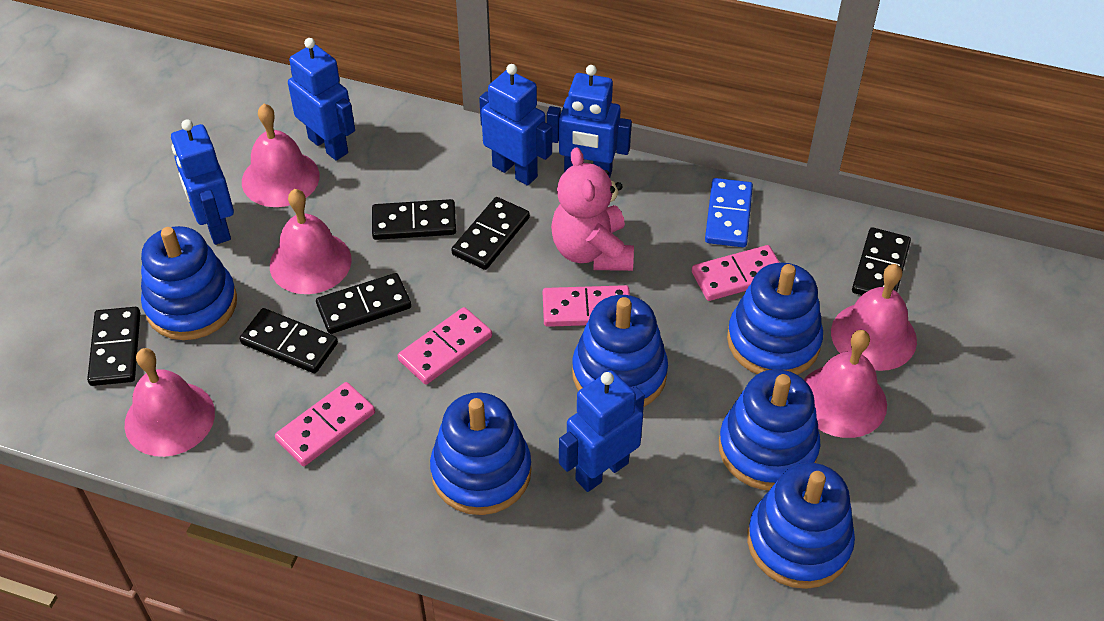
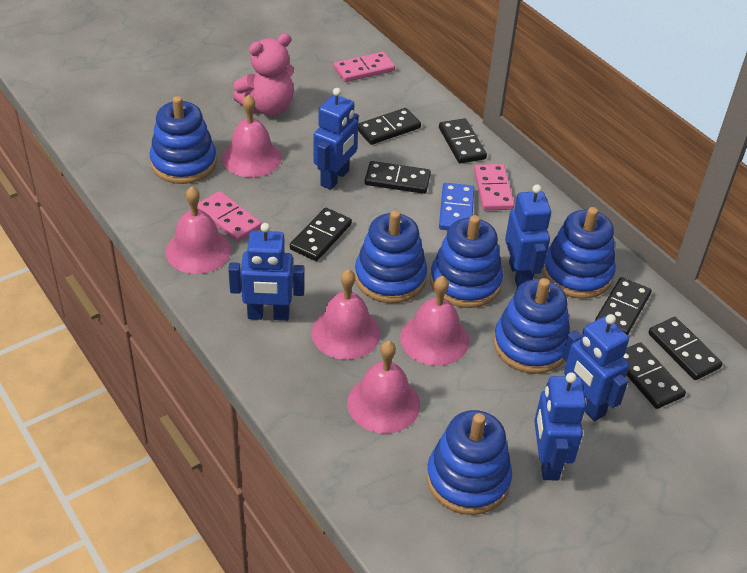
black domino: 6 -> 7
pink domino: 4 -> 3

